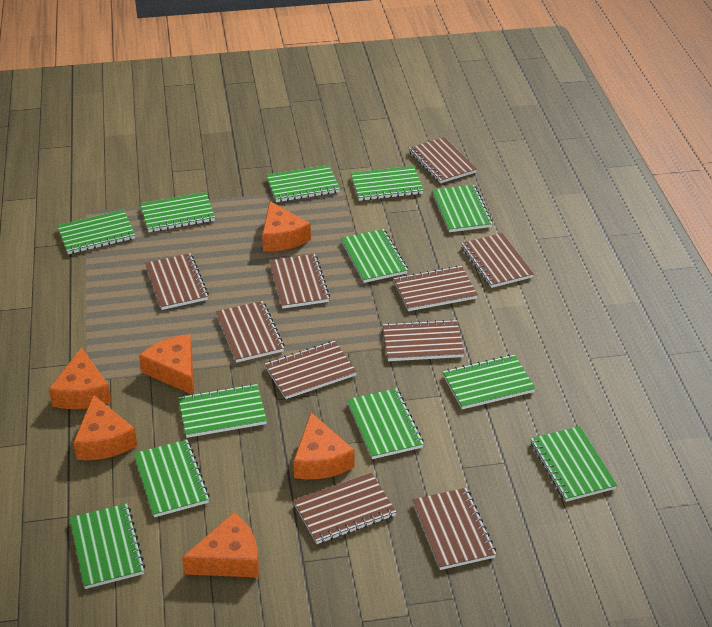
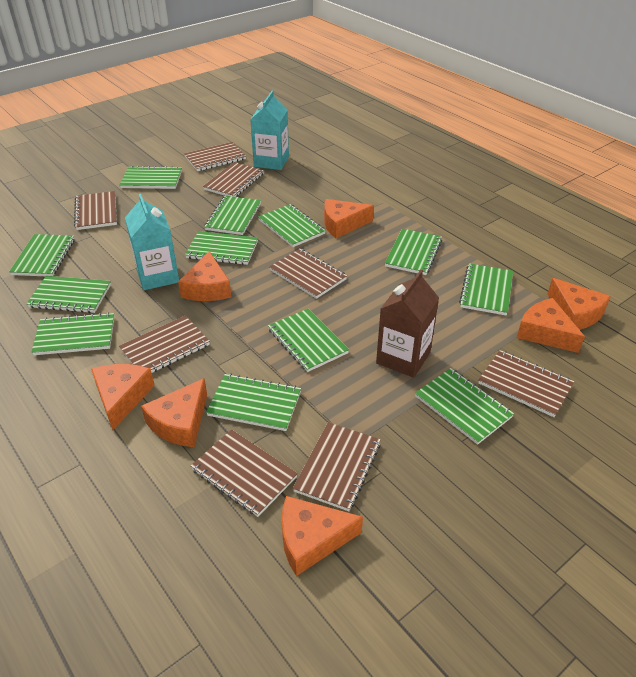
brown carton: 0 -> 1
brown notebook: 10 -> 8
orange cheese: 6 -> 7
turquoise carton: 0 -> 2

